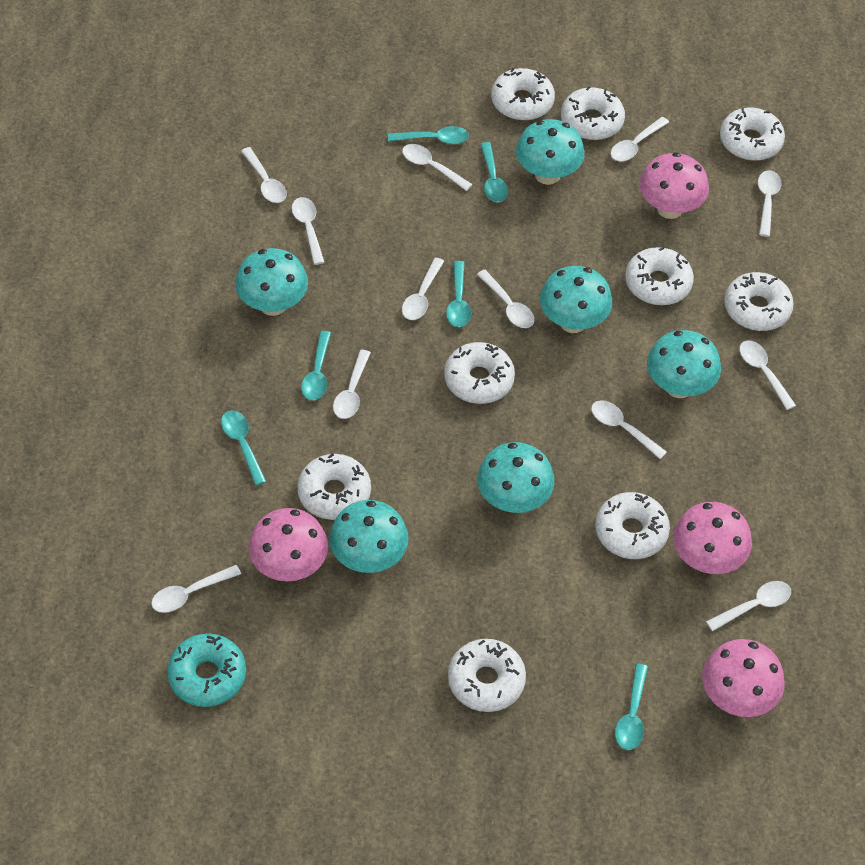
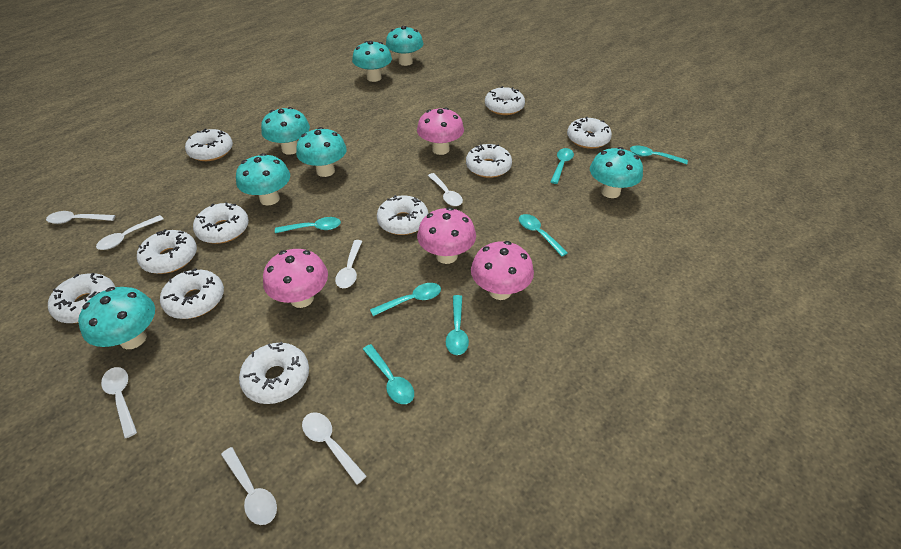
turquoise donut: 1 -> 0
turquoise mushroom: 6 -> 7
turquoise spoon: 6 -> 7
white donut: 9 -> 10
white spoon: 12 -> 7

